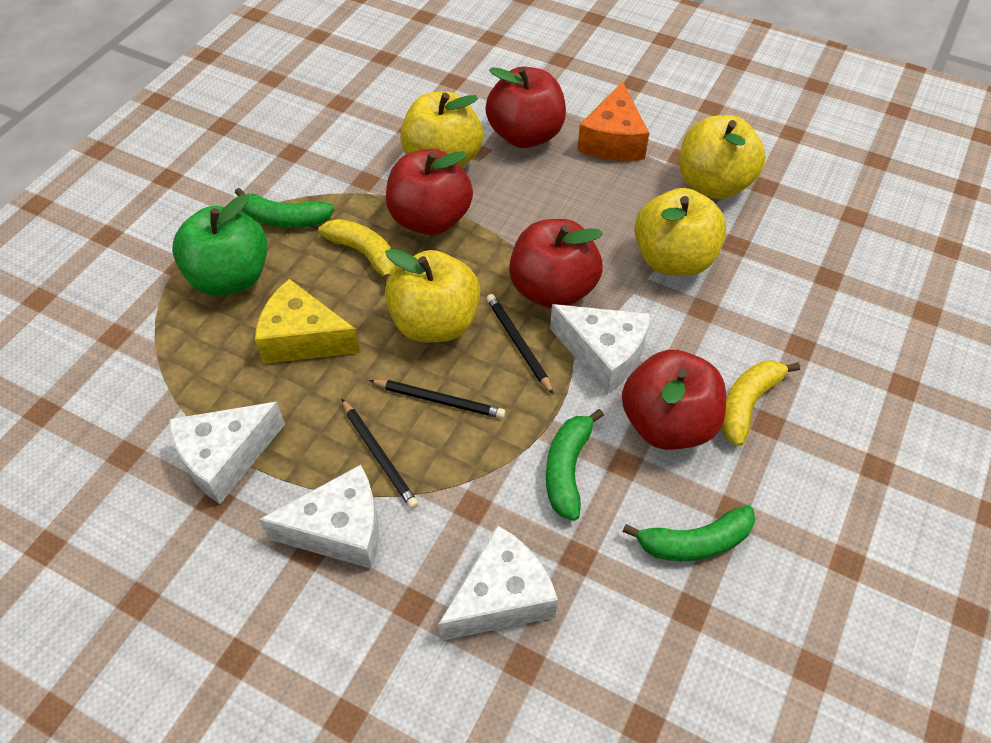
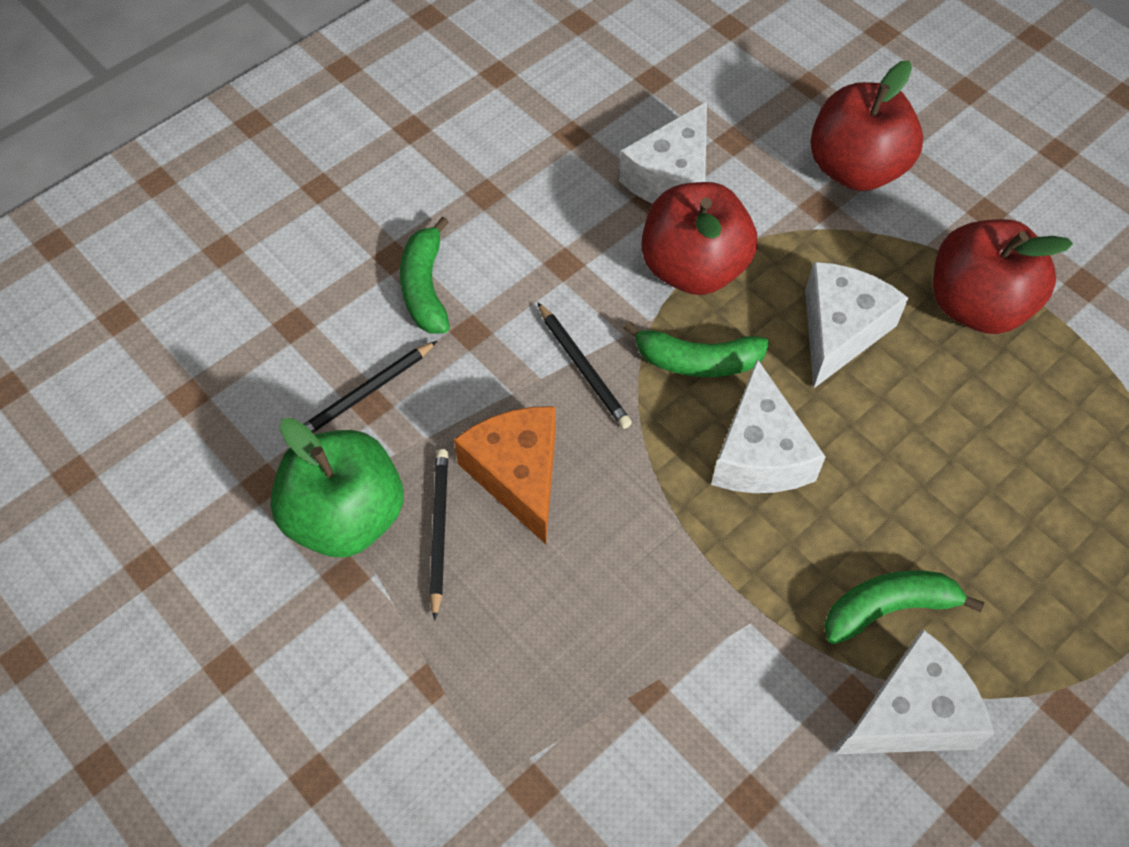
red apple: 4 -> 3
yellow apple: 4 -> 0
yellow banana: 2 -> 0
yellow cheese: 1 -> 0

